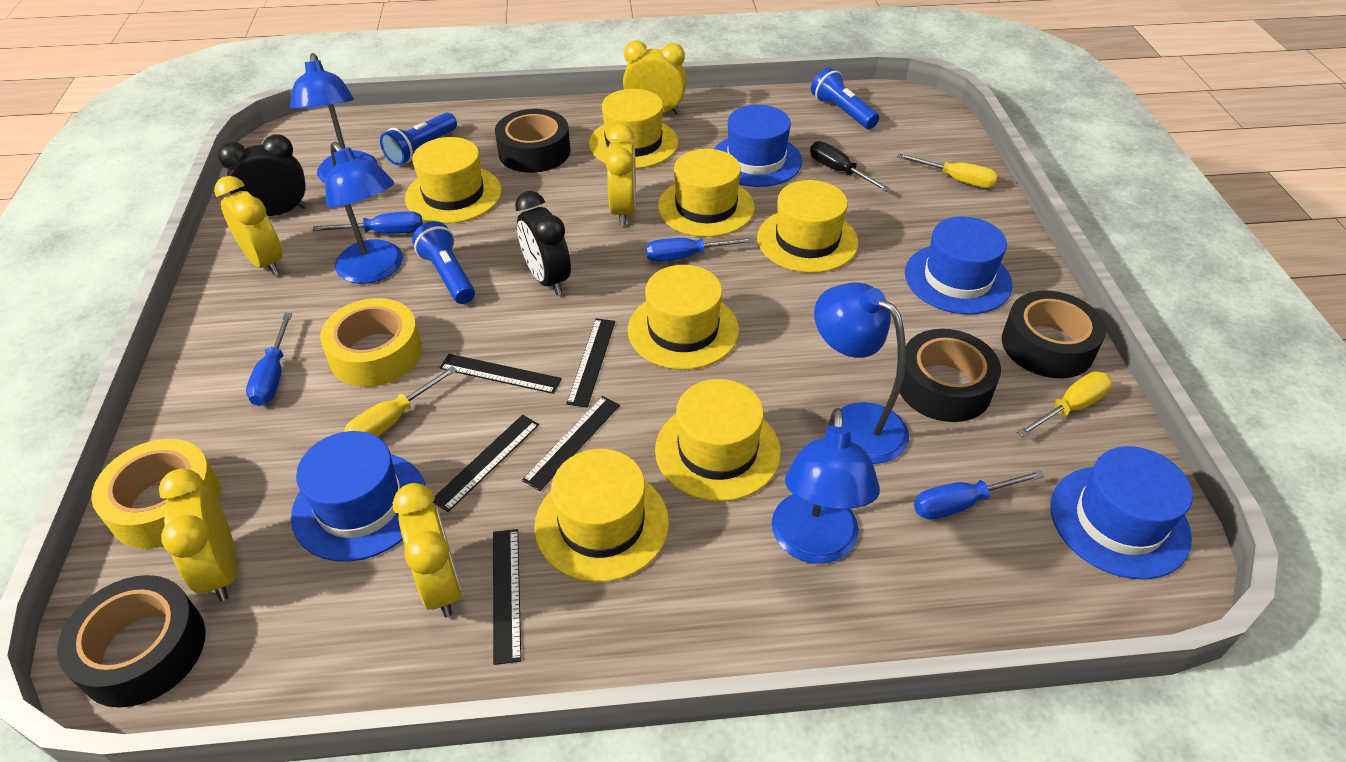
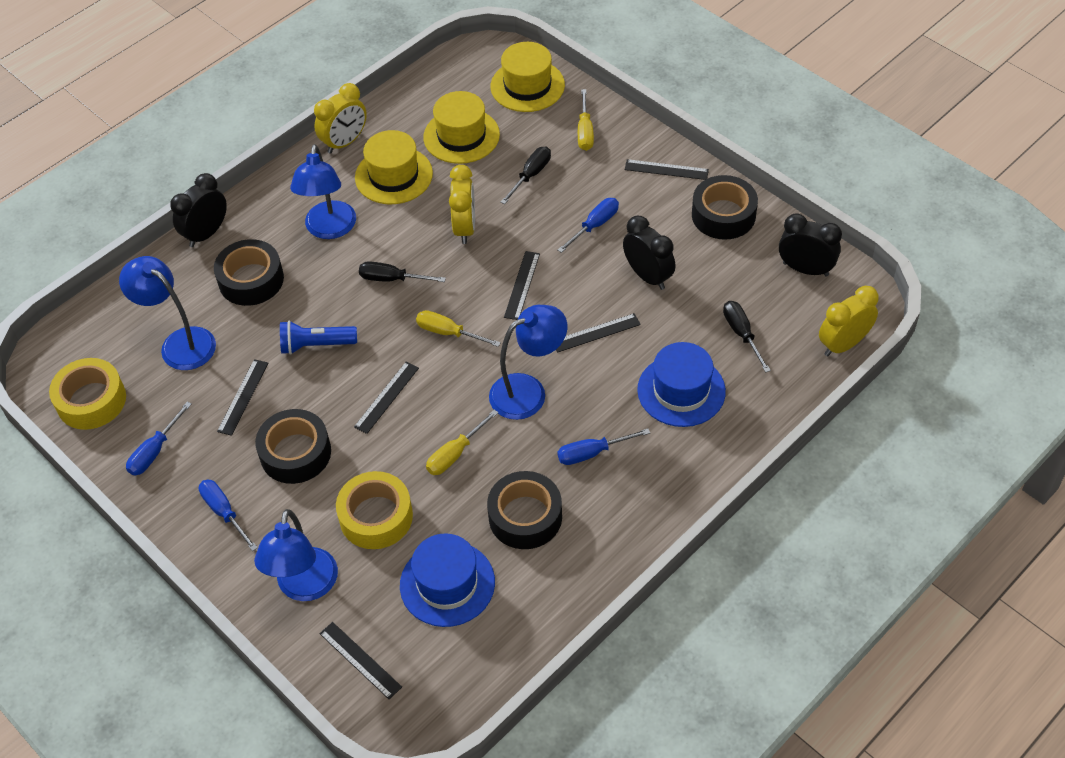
black clock: 2 -> 3
black ruler: 5 -> 6
black screwdriver: 1 -> 3
blue flashlight: 3 -> 1
blue hat: 4 -> 2
yellow clock: 5 -> 3
yellow hat: 7 -> 3

